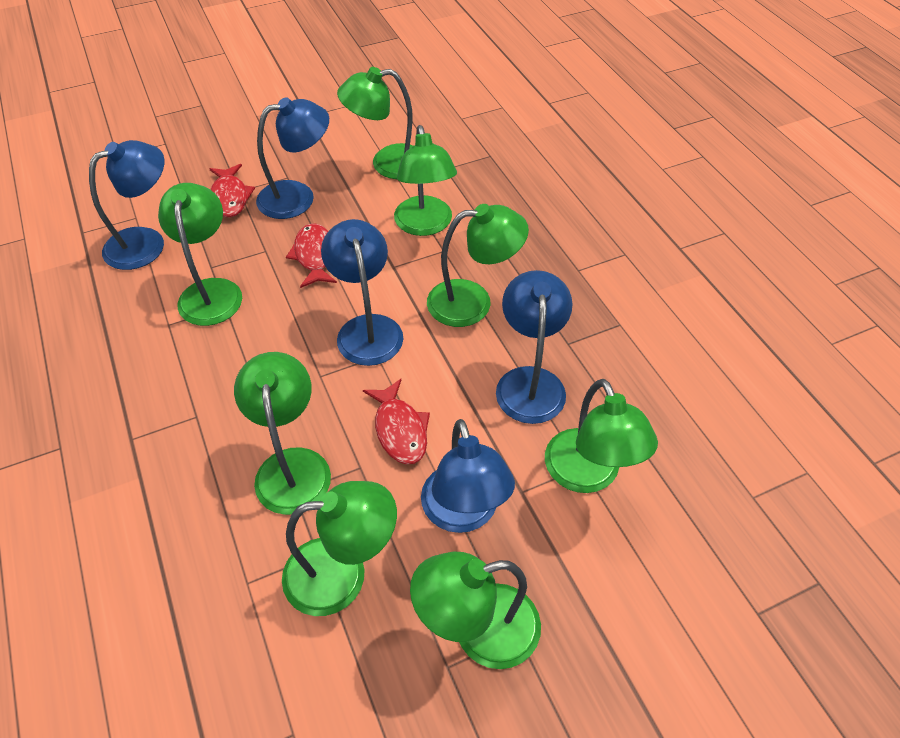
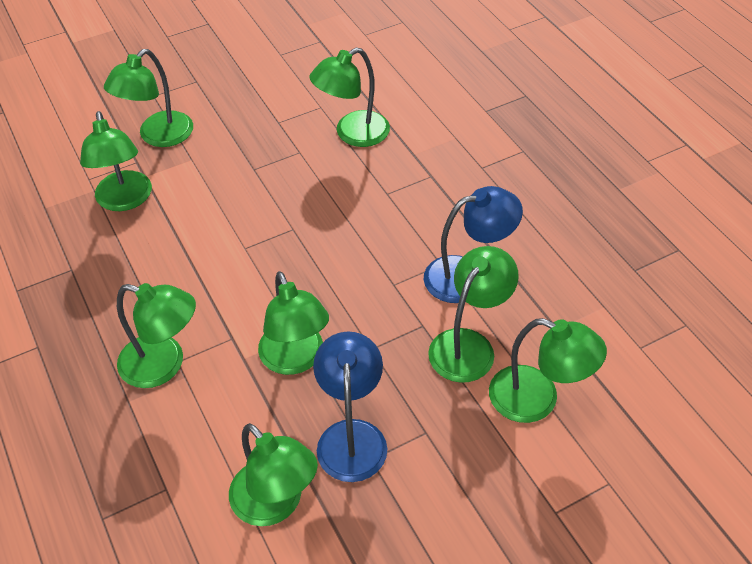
blue lamp: 5 -> 2
red fish: 3 -> 0

